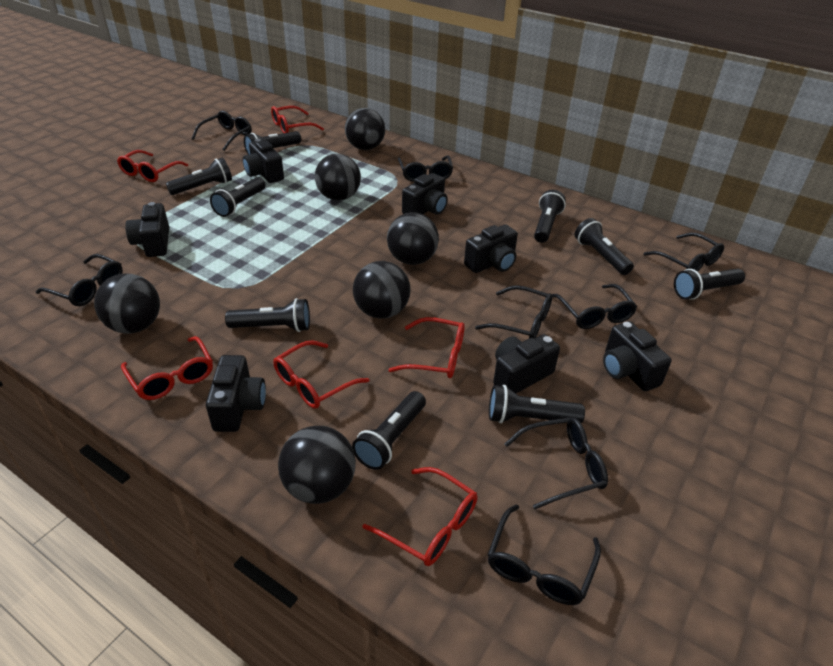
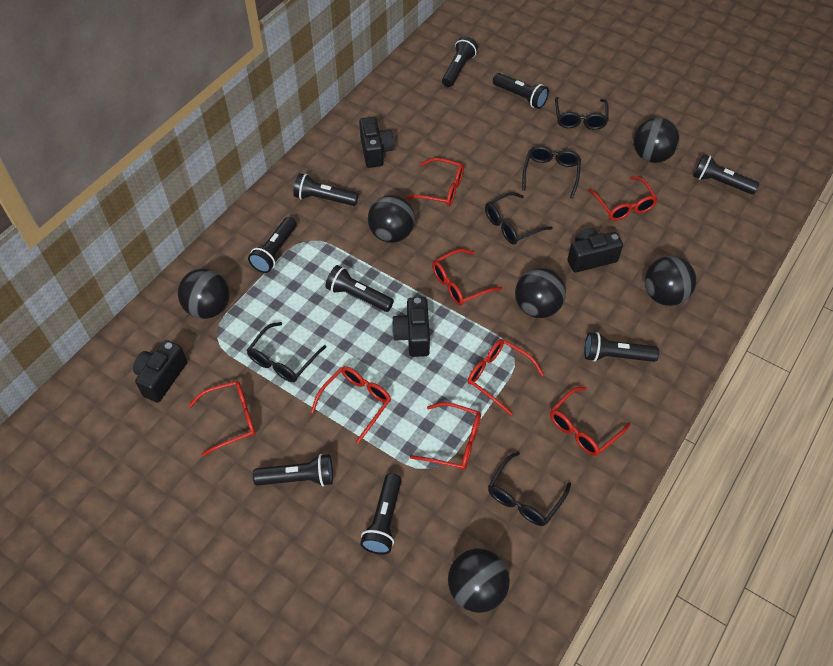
black camera: 7 -> 4
black glasses: 8 -> 5
red glasses: 6 -> 8

